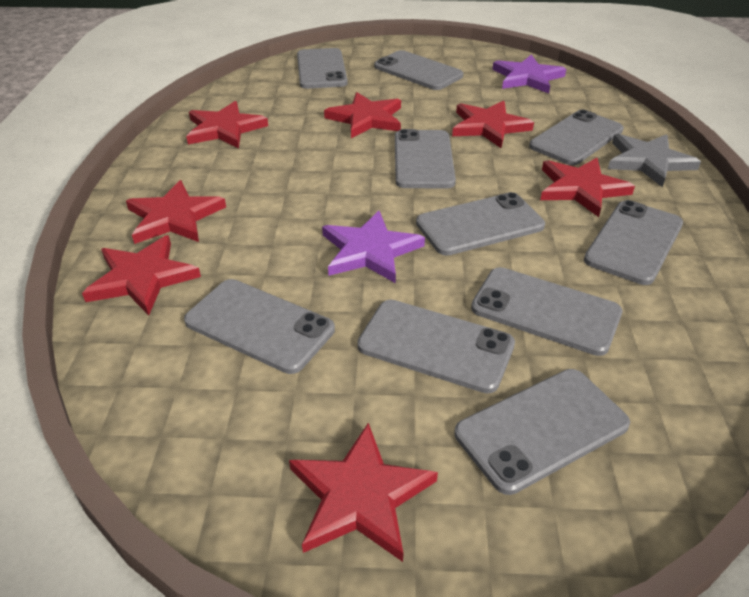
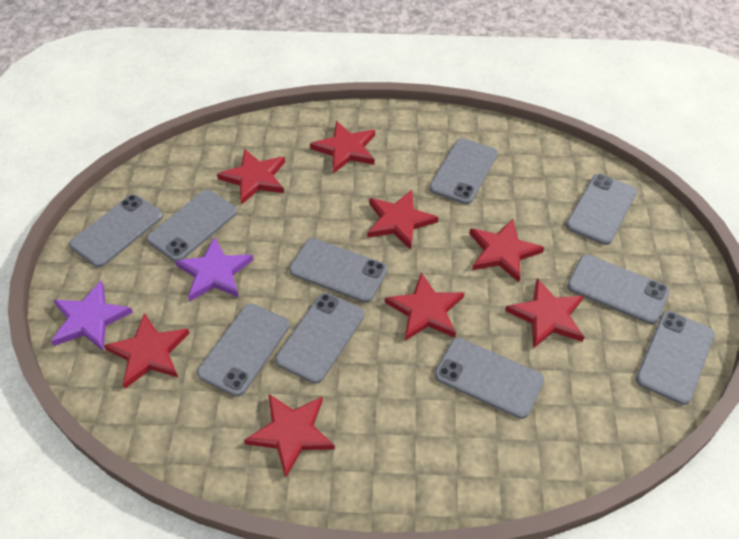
grey star: 1 -> 0
red star: 7 -> 8

